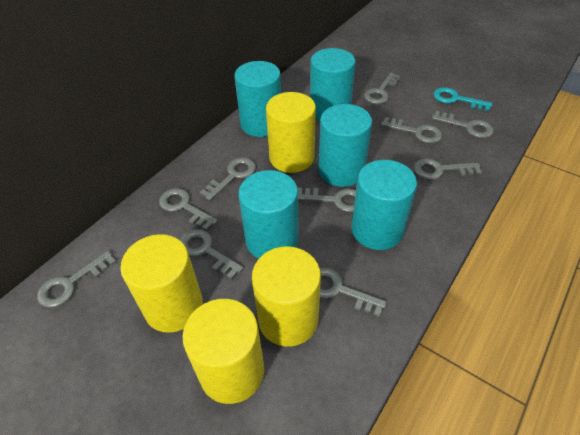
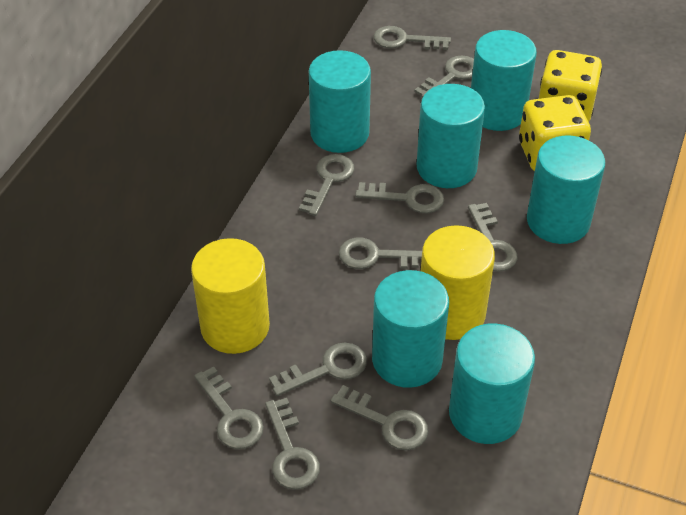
turquoise cylinder: 5 -> 6
turquoise key: 1 -> 0
yellow cylinder: 4 -> 2
yellow dice: 0 -> 2

